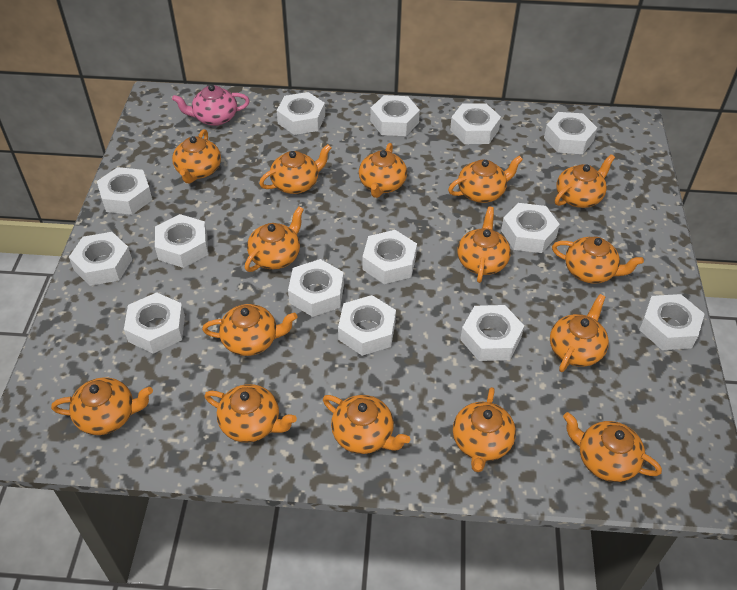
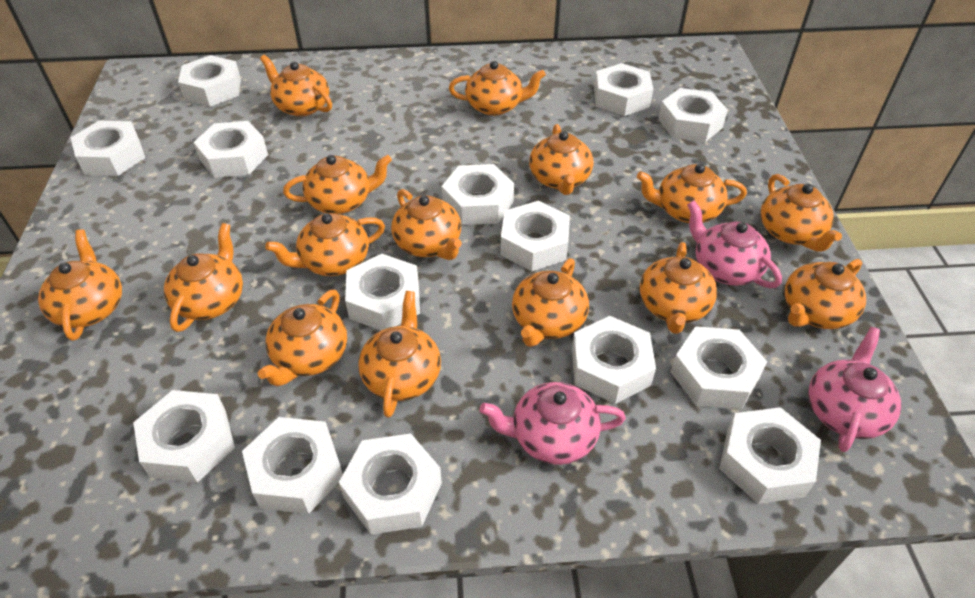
pink teapot: 1 -> 3

